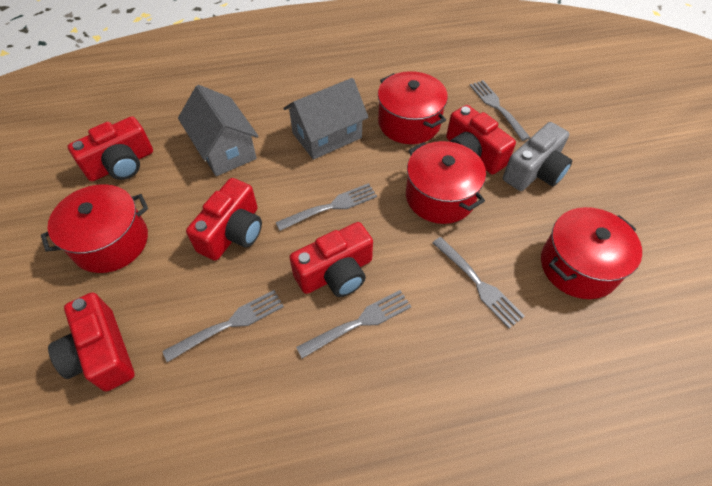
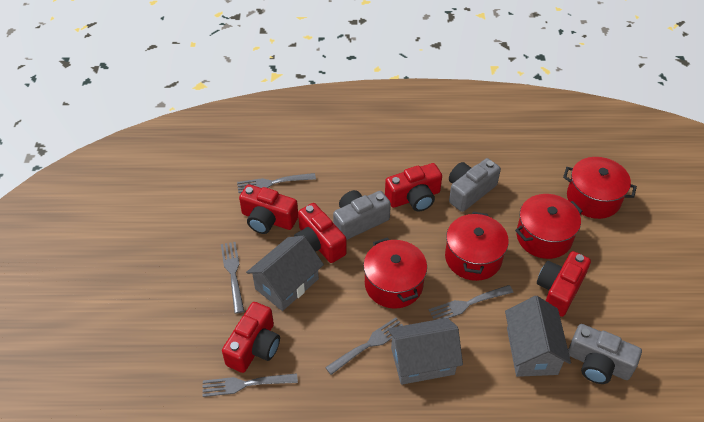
grey camera: 1 -> 3
grey house: 2 -> 3

